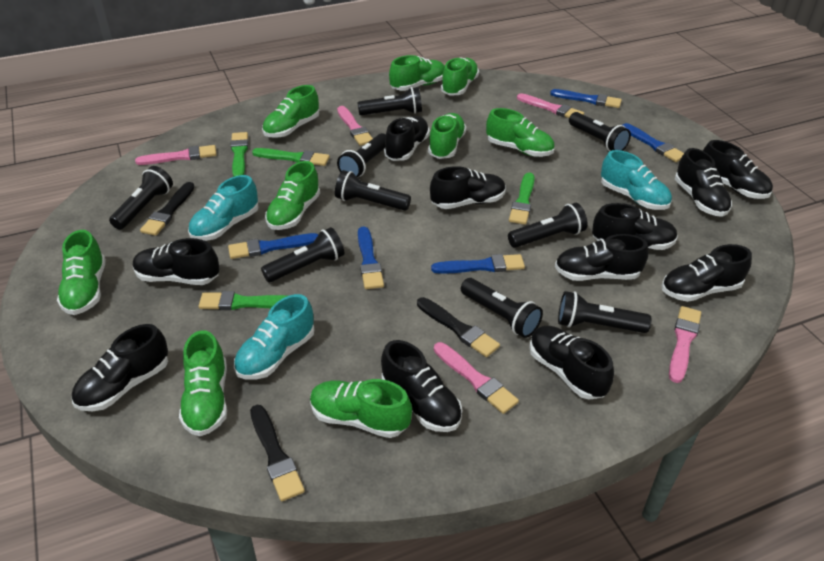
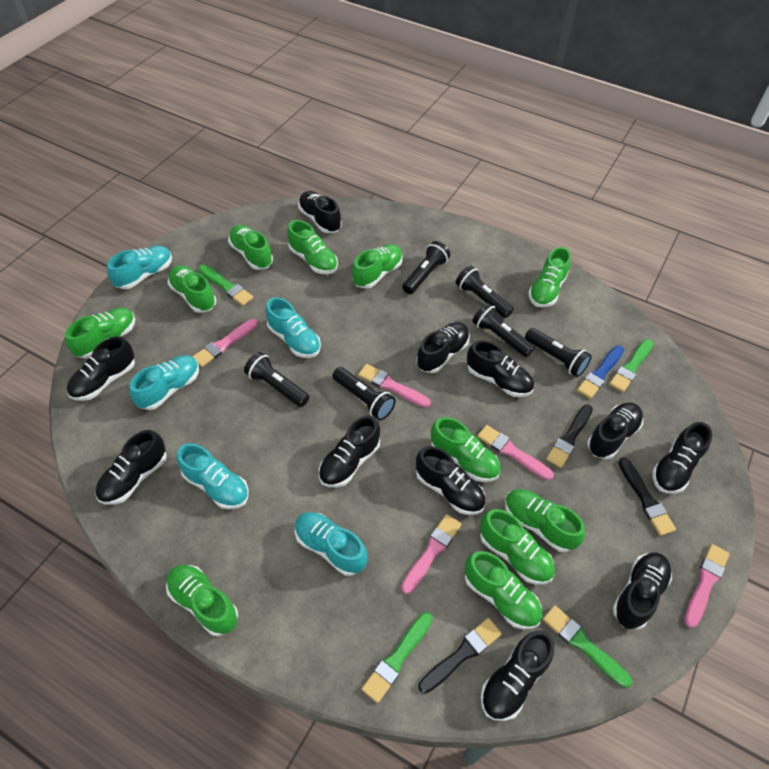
black flashlight: 9 -> 6
blue brush: 5 -> 1
green shoe: 9 -> 11
turquoise shoe: 3 -> 5

